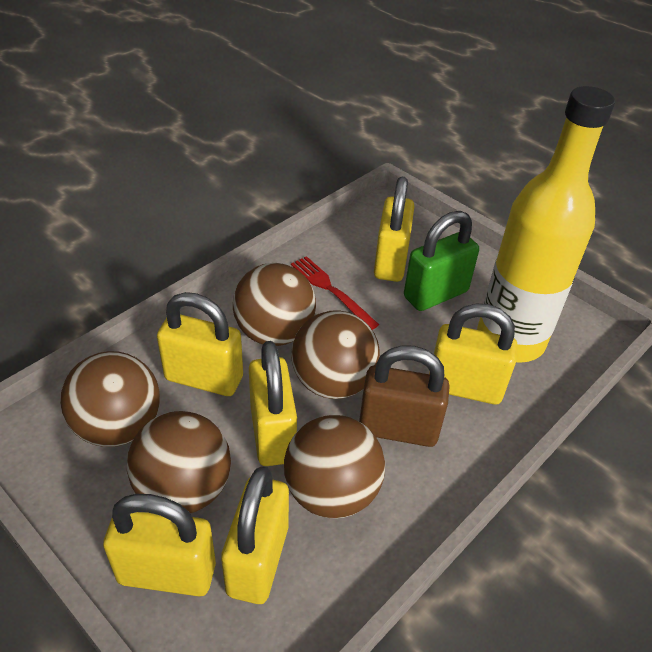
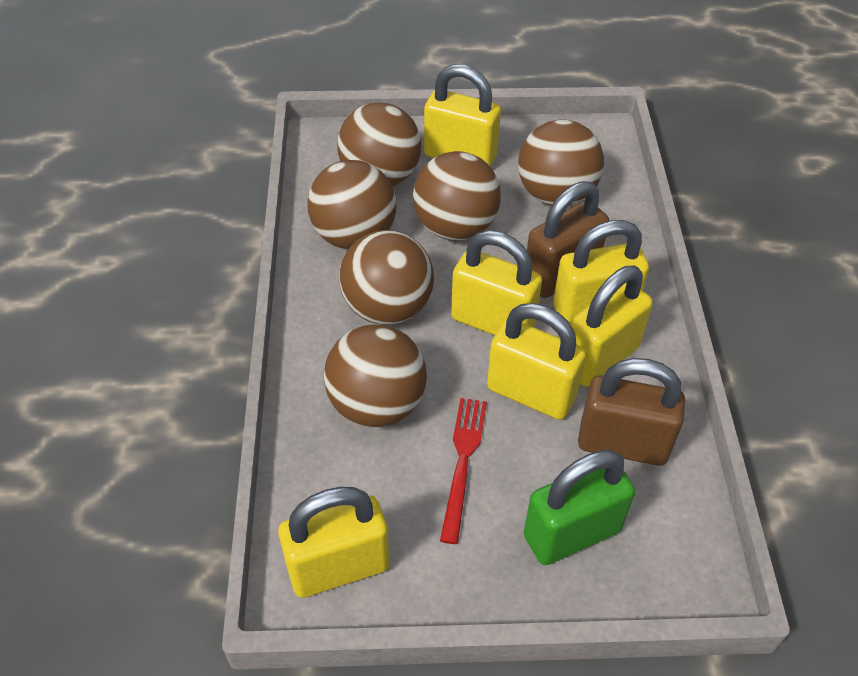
brown ball: 5 -> 6
brown padlock: 1 -> 2
yellow bottle: 1 -> 0

